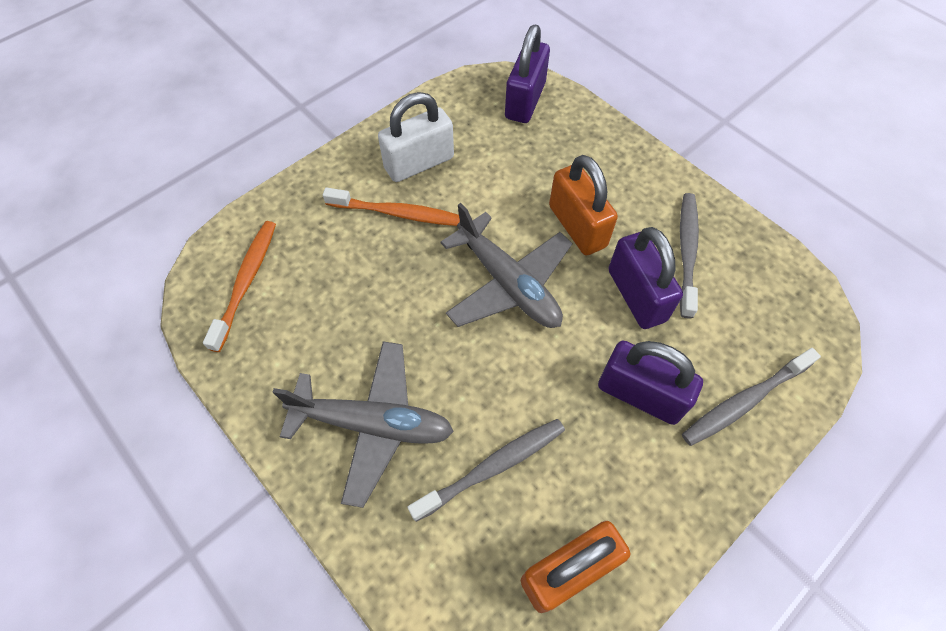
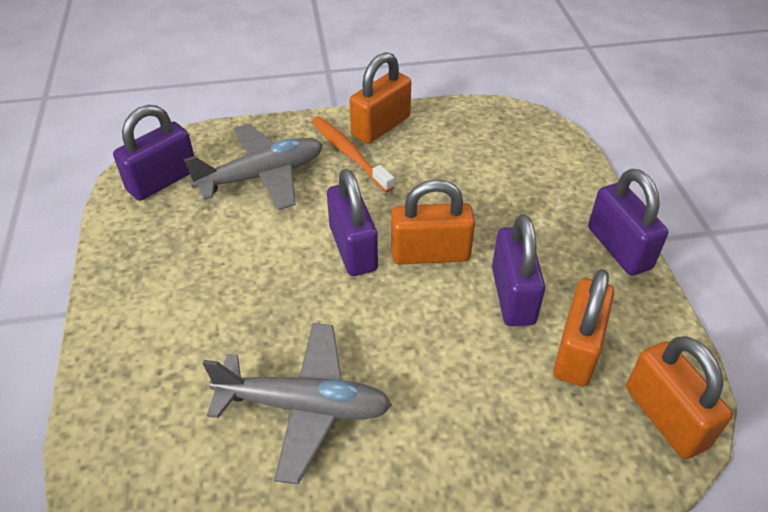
grey toothbrush: 3 -> 0
orange padlock: 2 -> 4
orange toothbrush: 2 -> 1
purple padlock: 3 -> 4
white padlock: 1 -> 0

